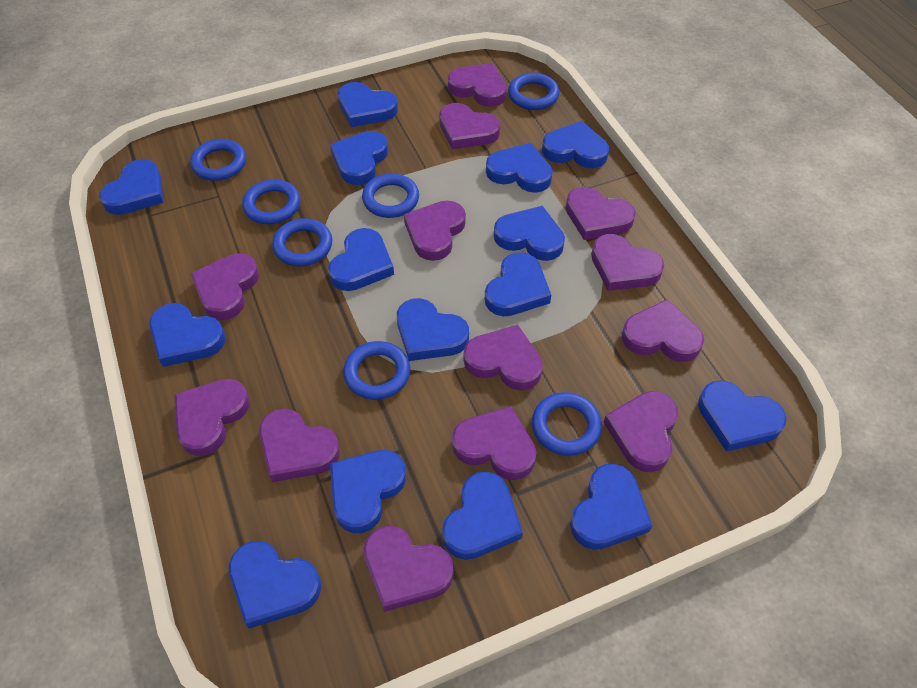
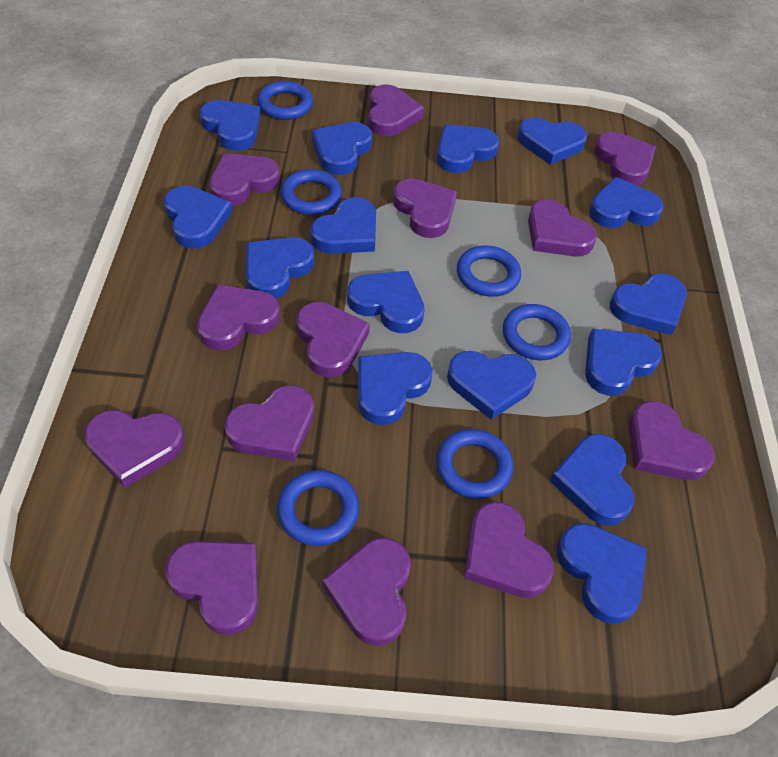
blue ring: 7 -> 6

